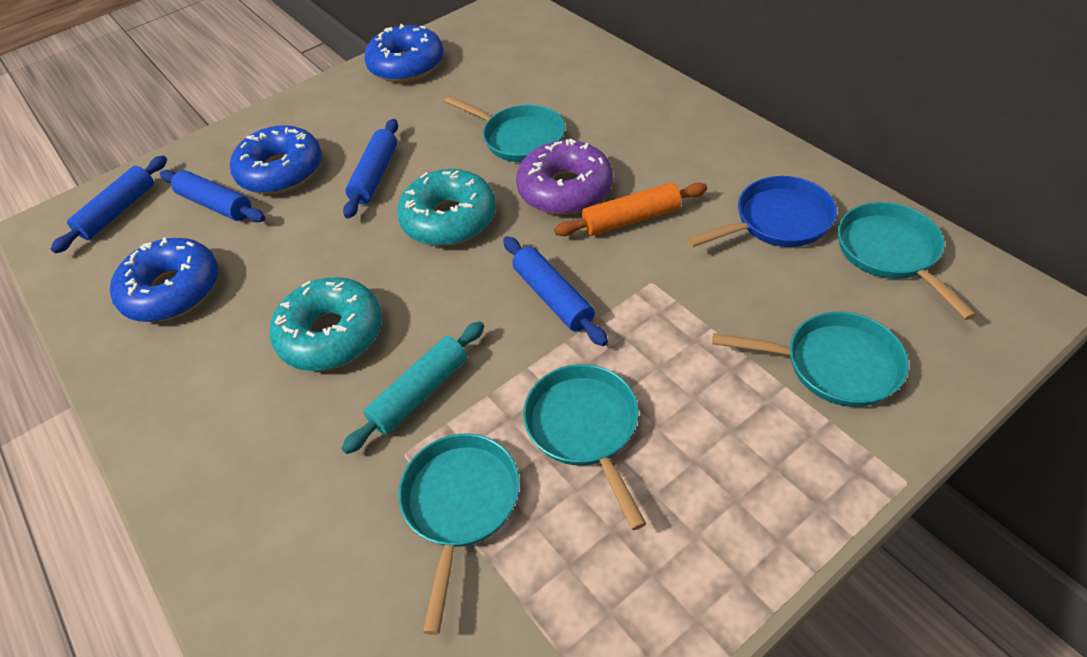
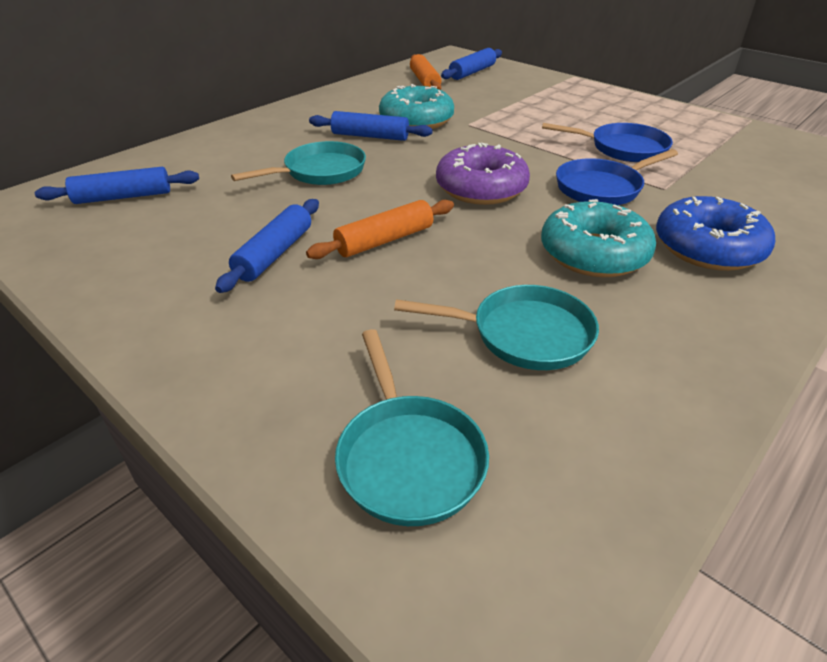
blue donut: 3 -> 1
blue pan: 1 -> 2
orange rolling pin: 1 -> 2
turquoise pan: 5 -> 3
turquoise rolling pin: 1 -> 0

